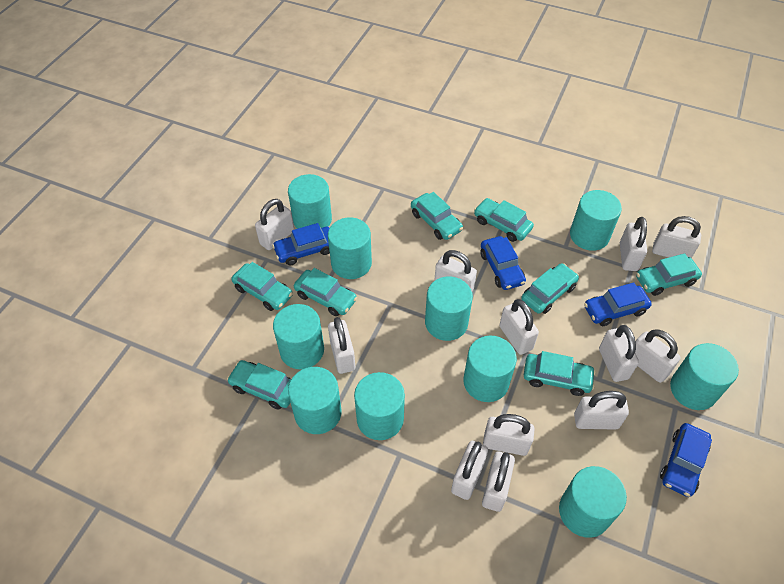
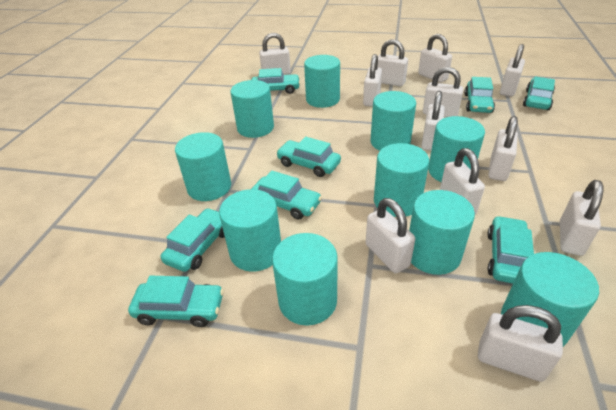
blue car: 4 -> 0

